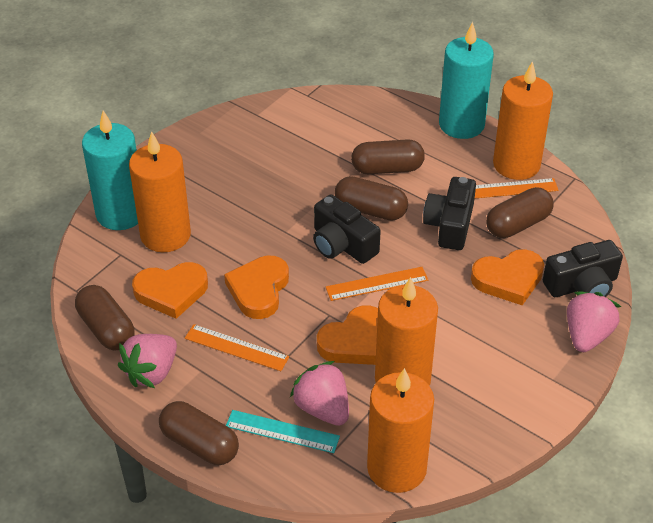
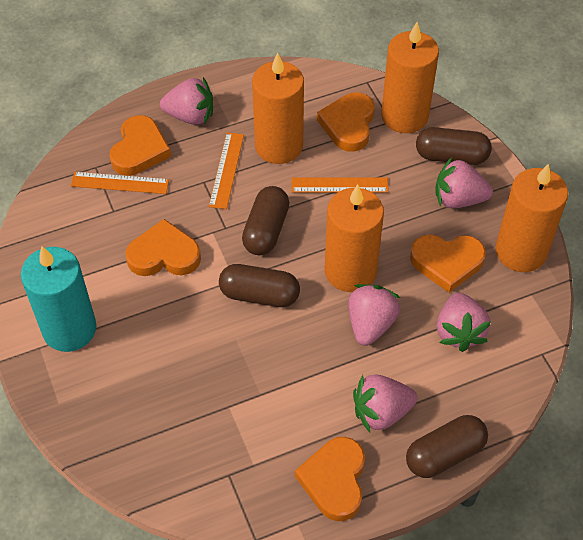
black camera: 3 -> 0
brown capsule: 5 -> 4
orange heart: 4 -> 5
pink strawberry: 3 -> 5
turquoise candle: 2 -> 1
turquoise ruler: 1 -> 0

